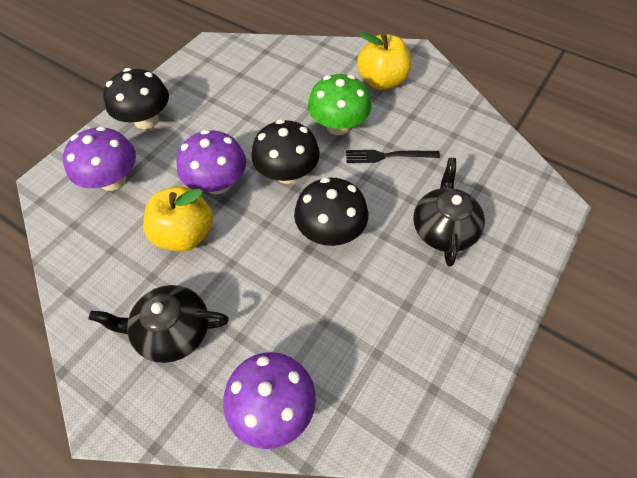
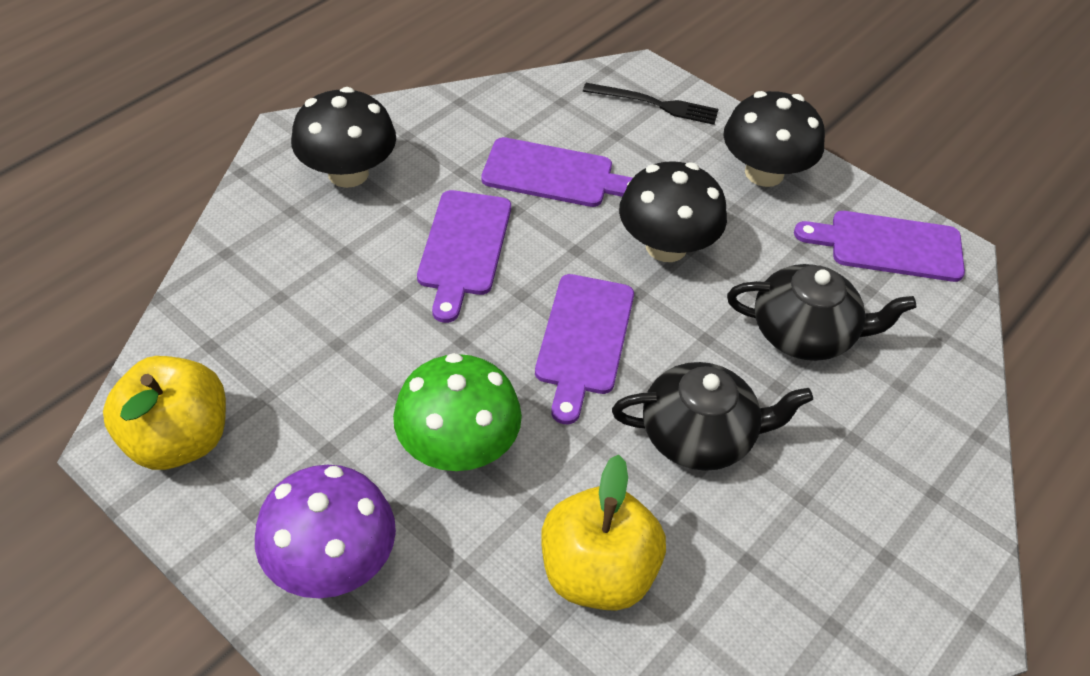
purple cutting board: 0 -> 4
purple mushroom: 3 -> 1

